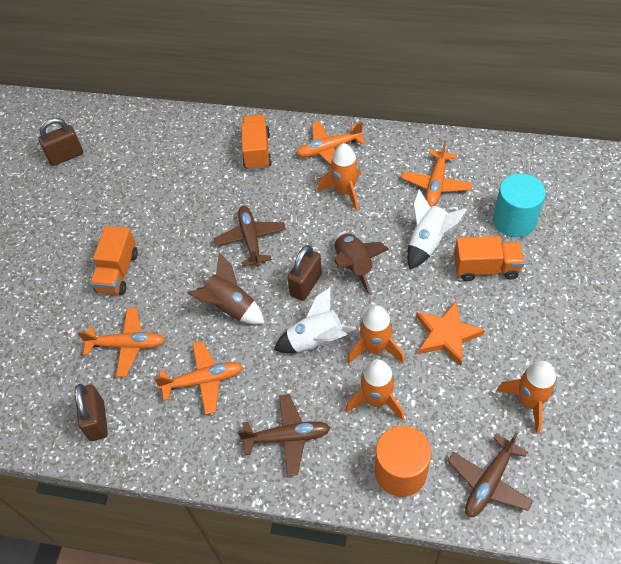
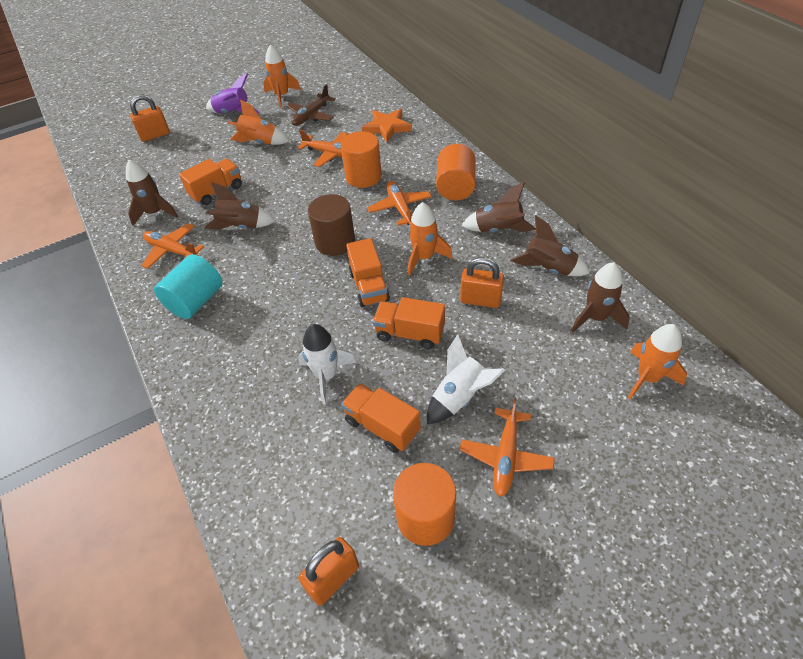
brown cylinder: 0 -> 1
brown padlock: 3 -> 0
brown plane: 3 -> 1
brown rocket: 2 -> 5
orange cylinder: 1 -> 3
orange padlock: 0 -> 3
orange truck: 3 -> 4
purple rocket: 0 -> 1

